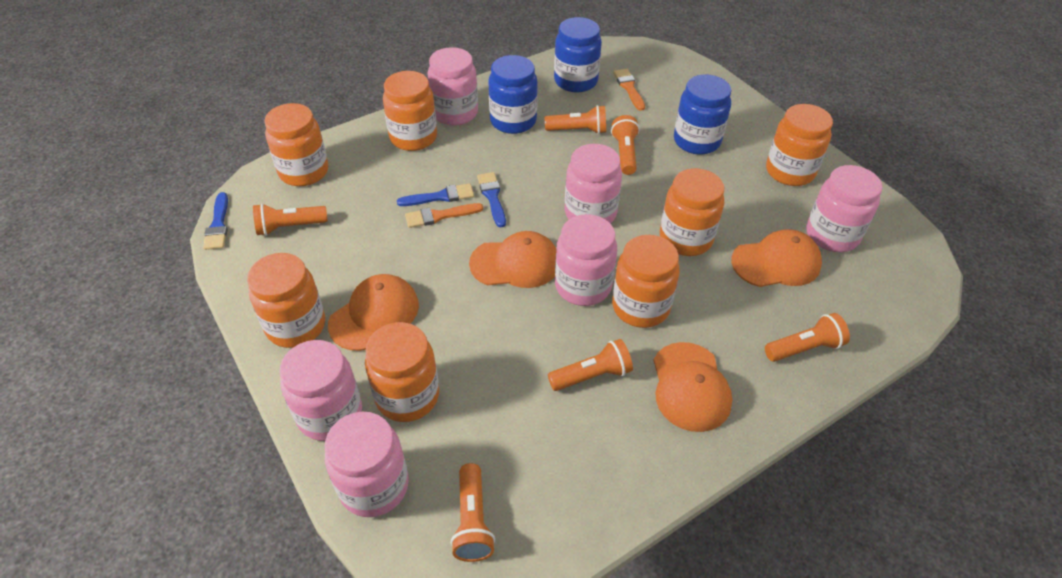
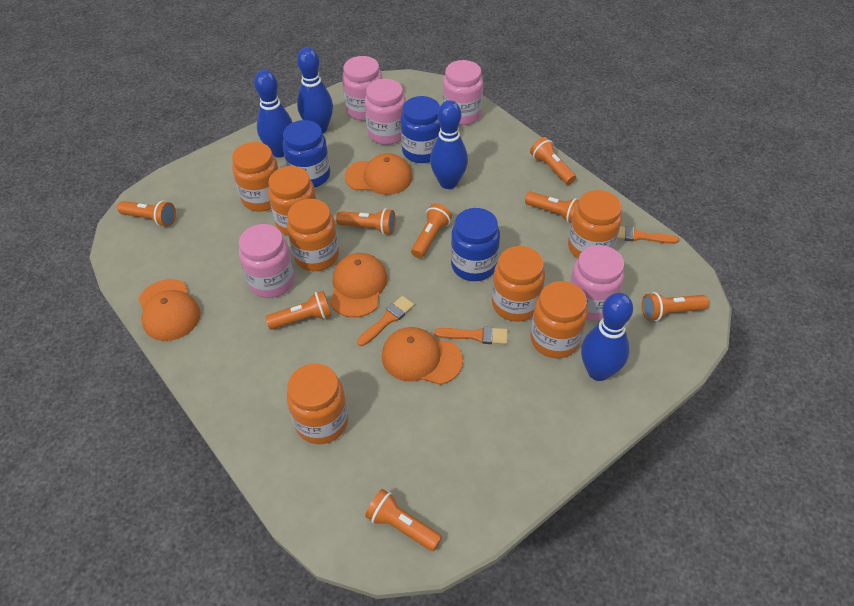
blue bowling pin: 0 -> 4
blue brush: 3 -> 0
orange brush: 2 -> 3
orange flashlight: 6 -> 8
pink jar: 6 -> 5

